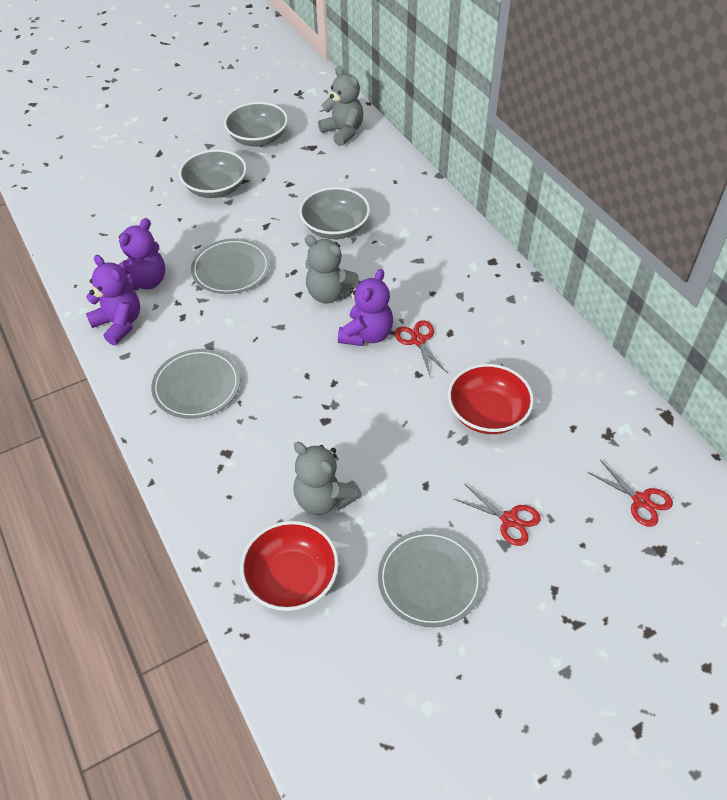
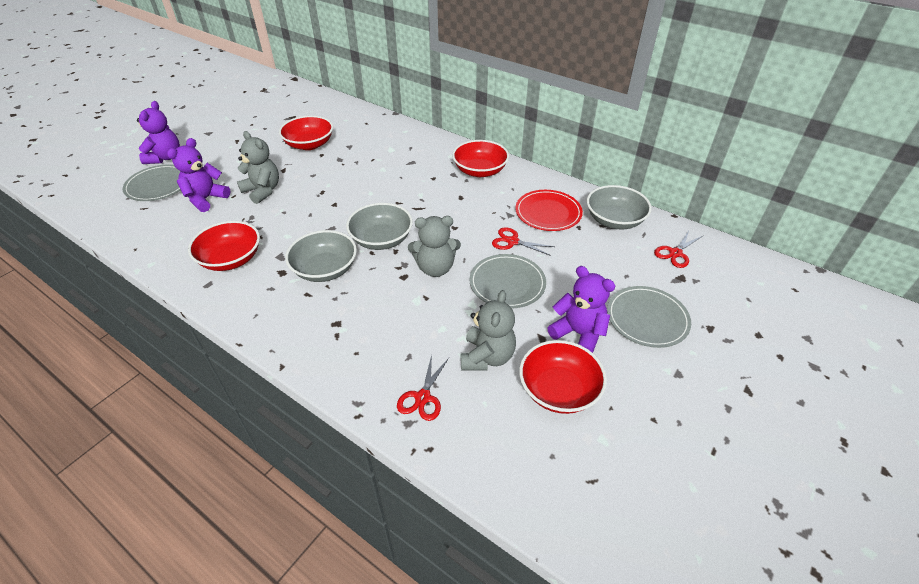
red bowl: 2 -> 4
red plate: 0 -> 1

